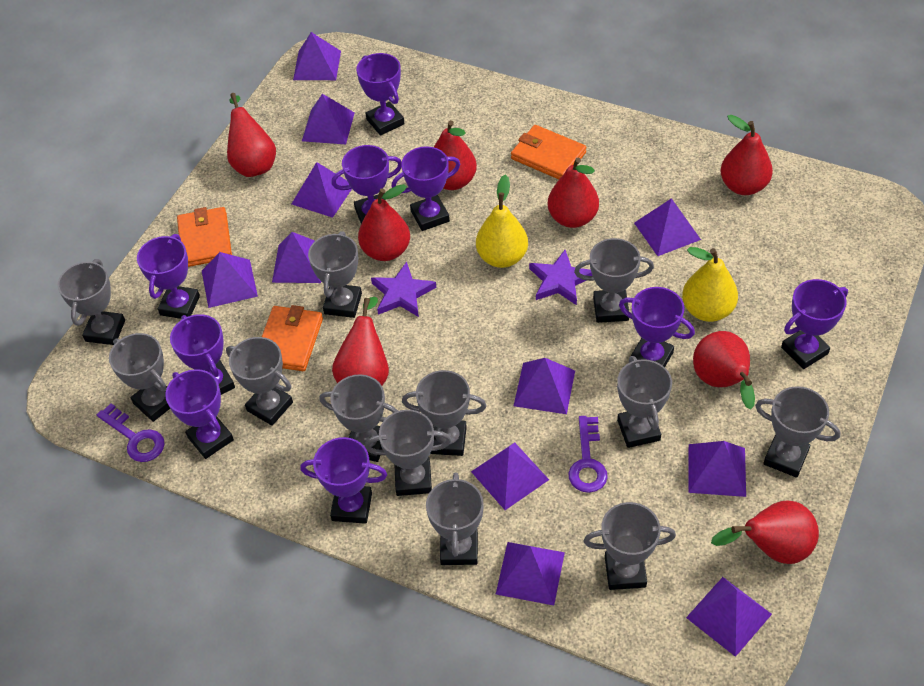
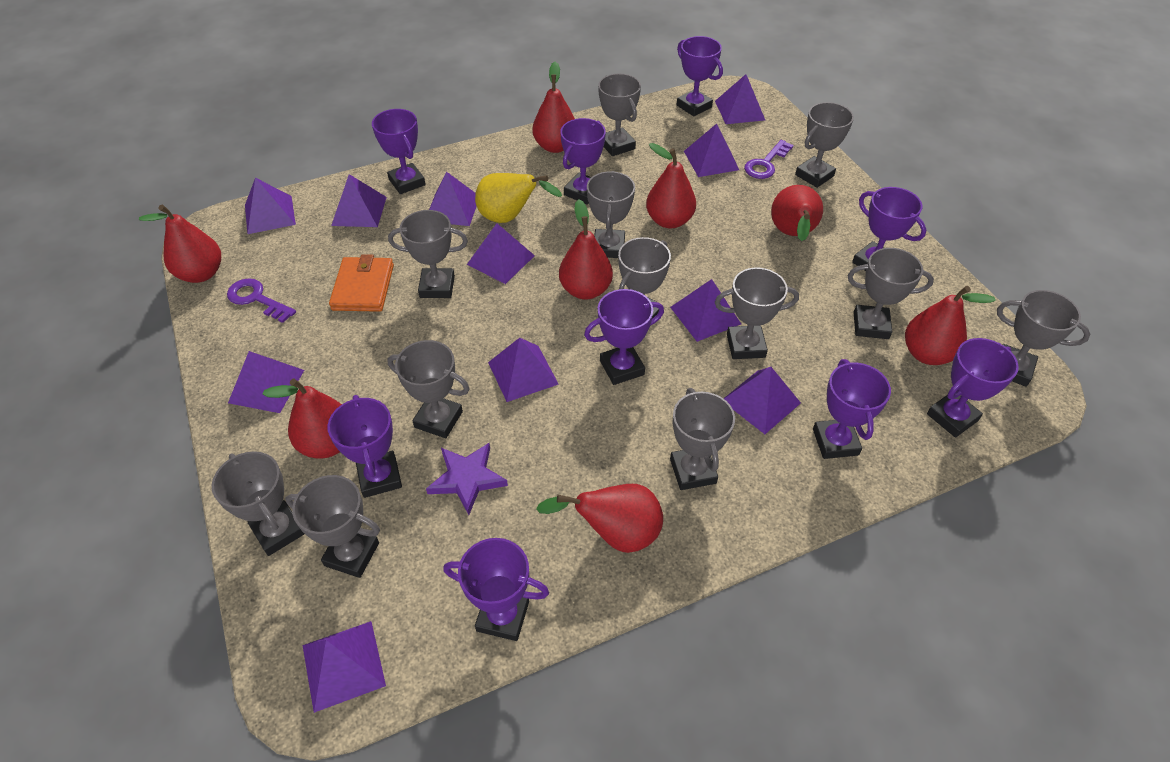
orange wallet: 3 -> 1
purple star: 2 -> 1
yellow pear: 2 -> 1

